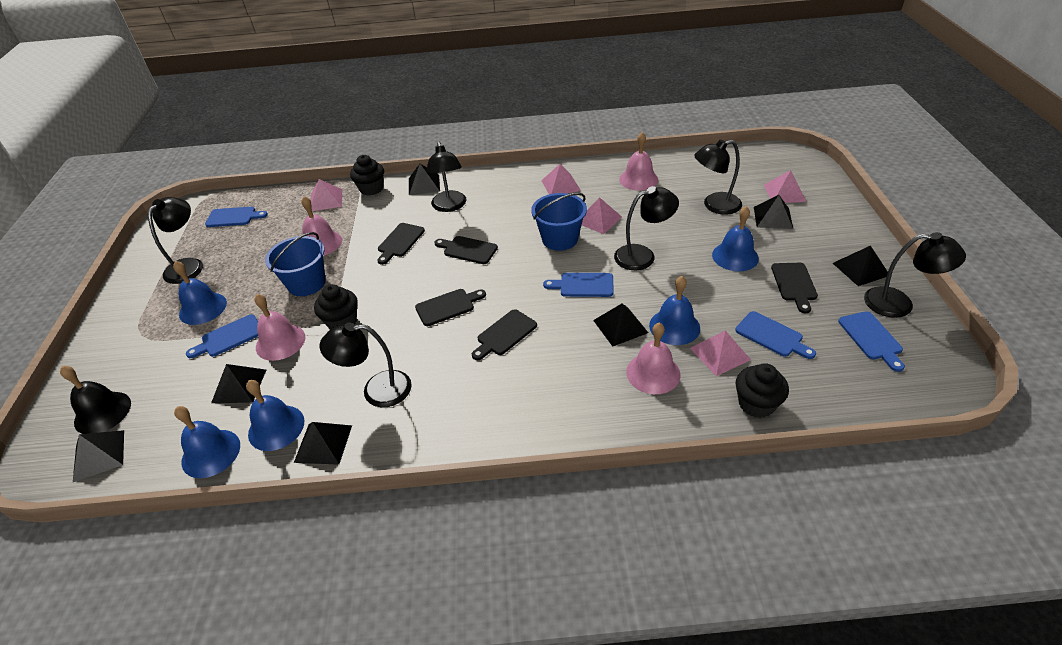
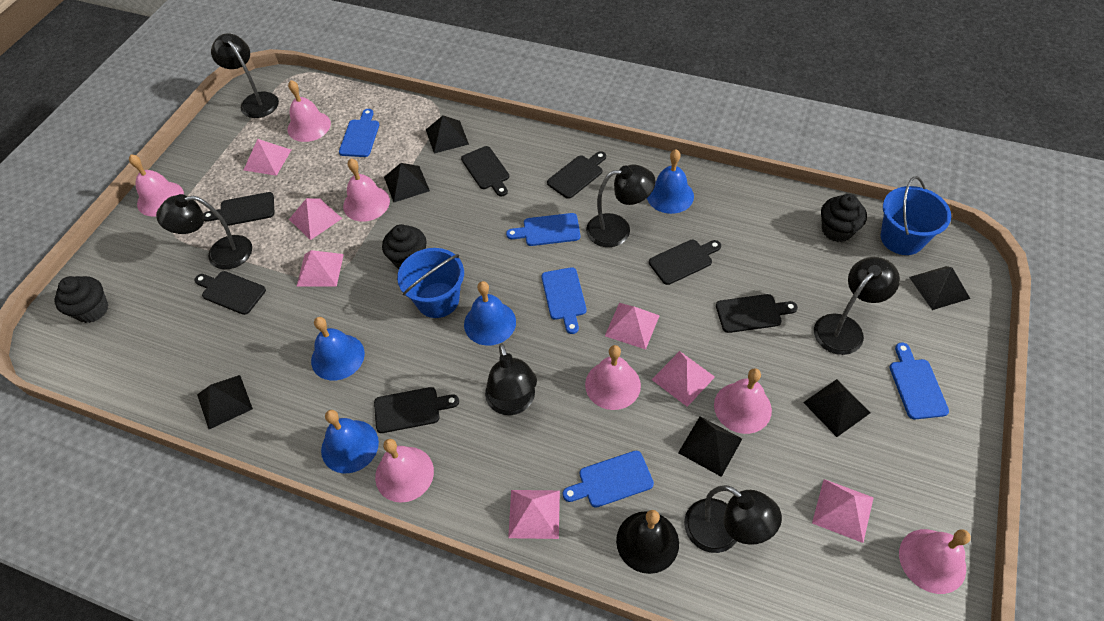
black cutting board: 5 -> 7
black pyramid: 7 -> 6
blue bell: 5 -> 4
pink bell: 4 -> 7
pink pyramid: 5 -> 7

